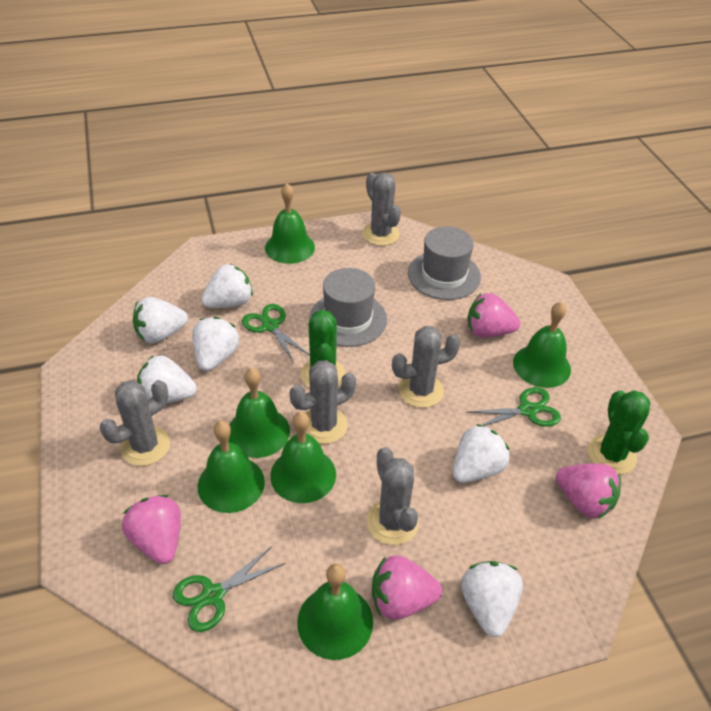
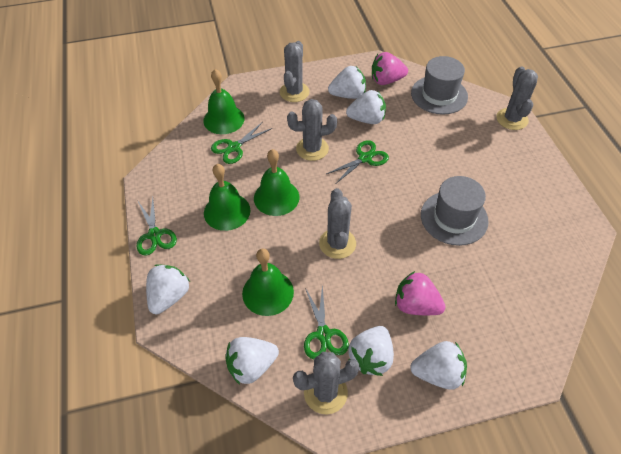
green bell: 6 -> 4
green cactus: 2 -> 0
green scissors: 3 -> 4
pink strawberry: 4 -> 2

